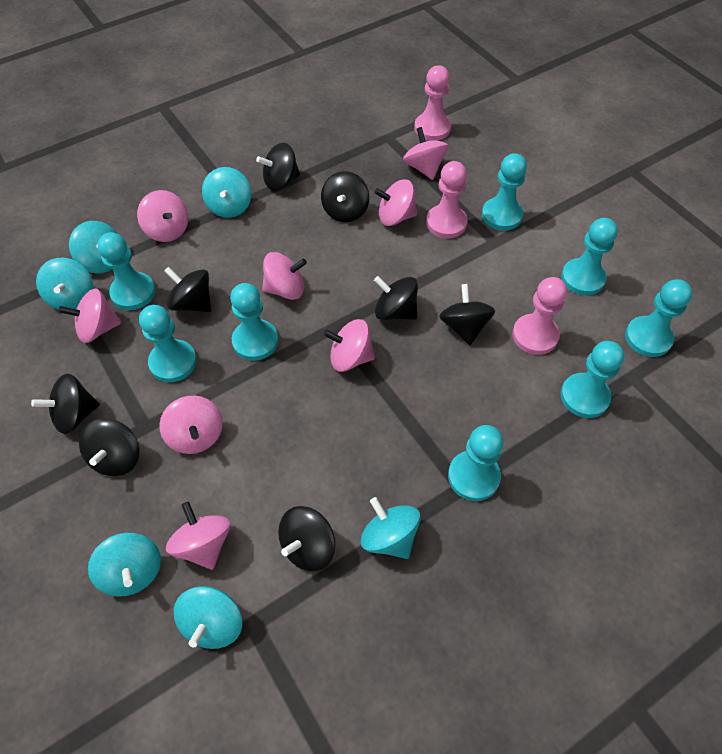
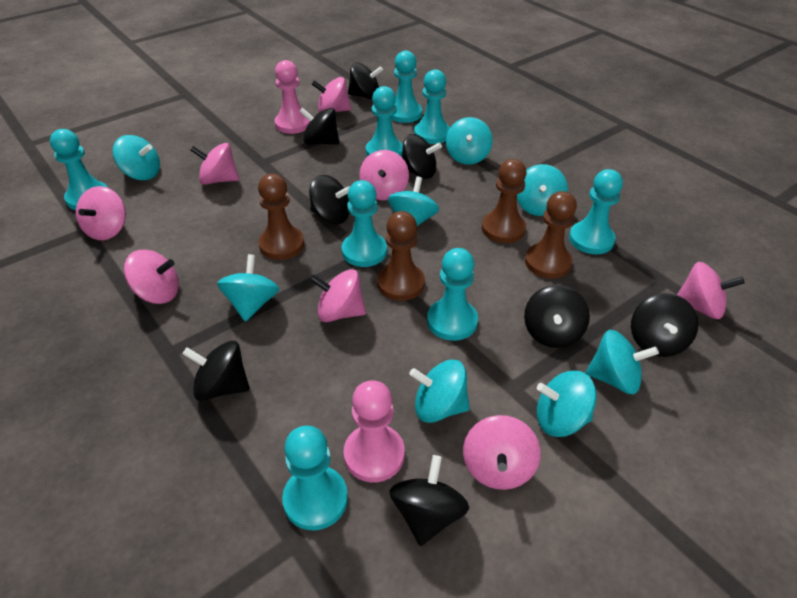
brown pawn: 0 -> 4
pink pawn: 3 -> 2
turquoise spinning top: 6 -> 8

